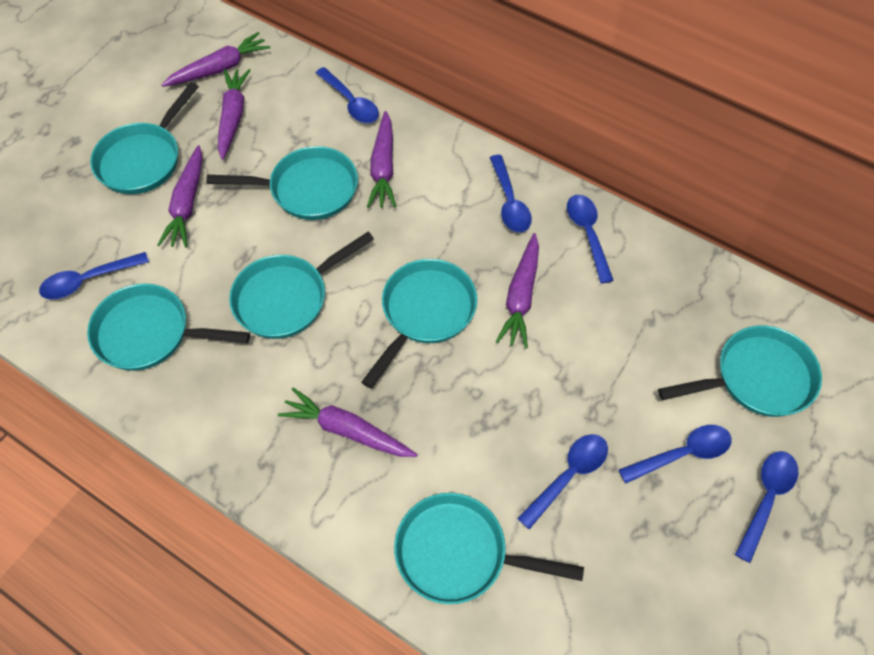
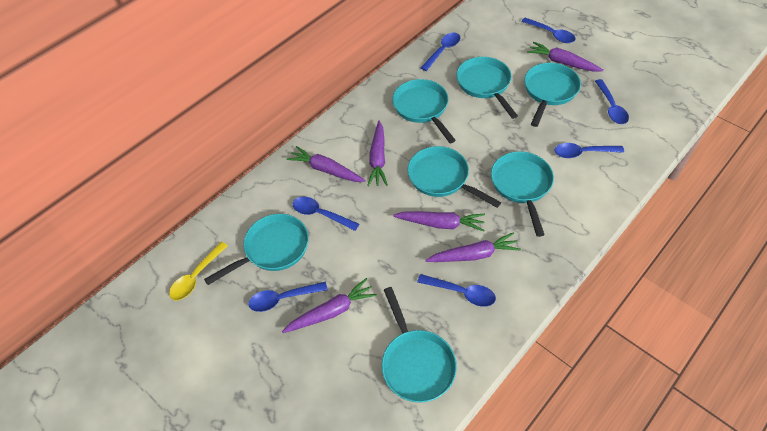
yellow spoon: 0 -> 1

